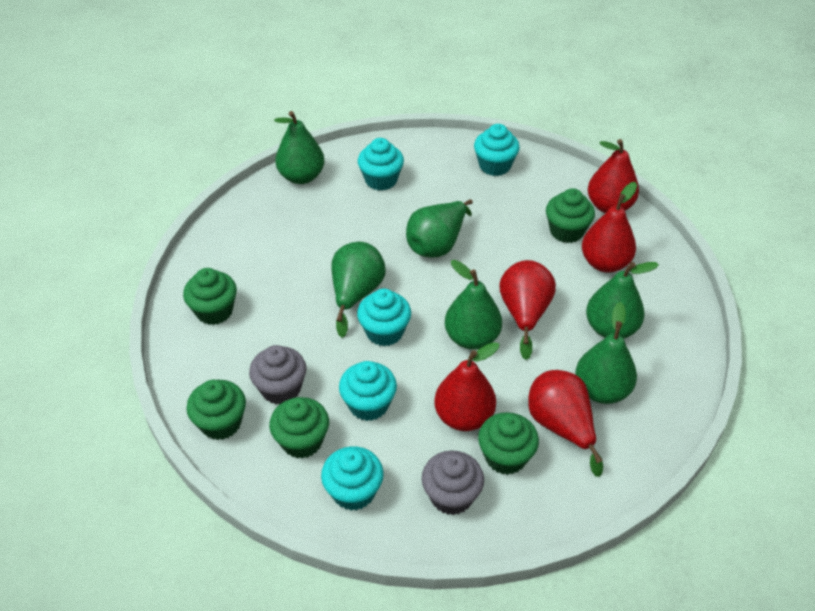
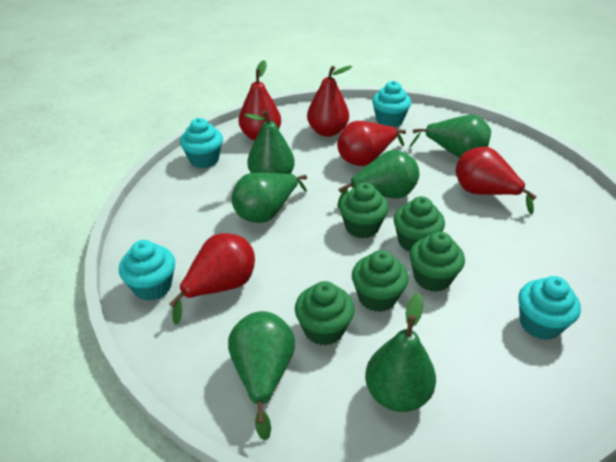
grey cupcake: 2 -> 0
turquoise cupcake: 5 -> 4

